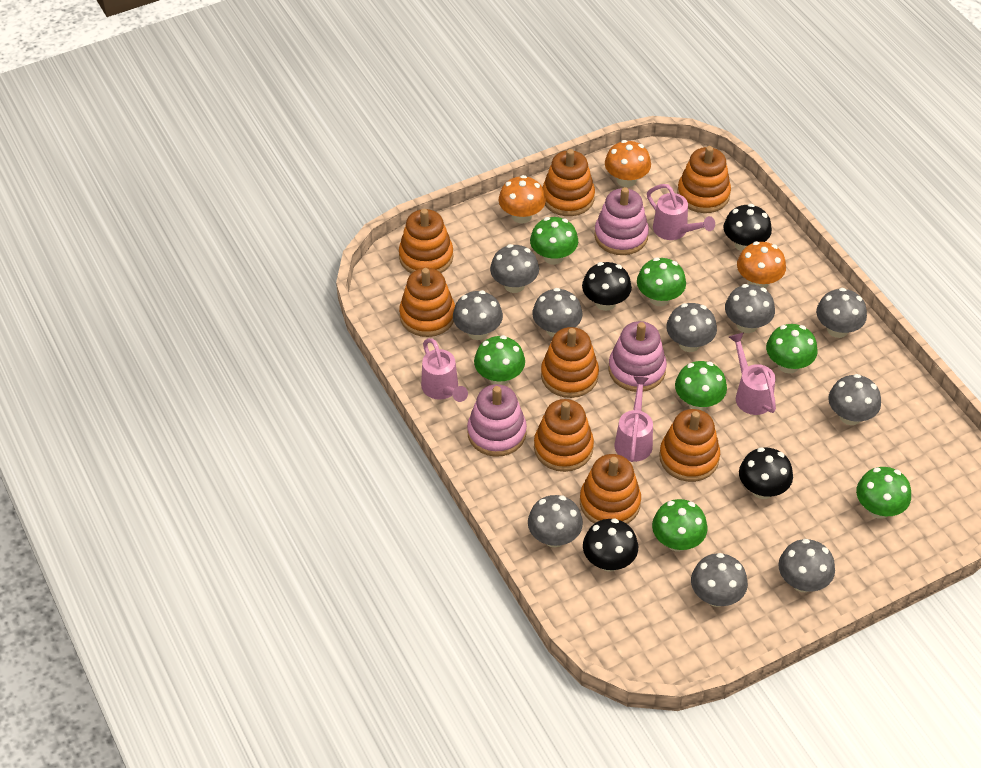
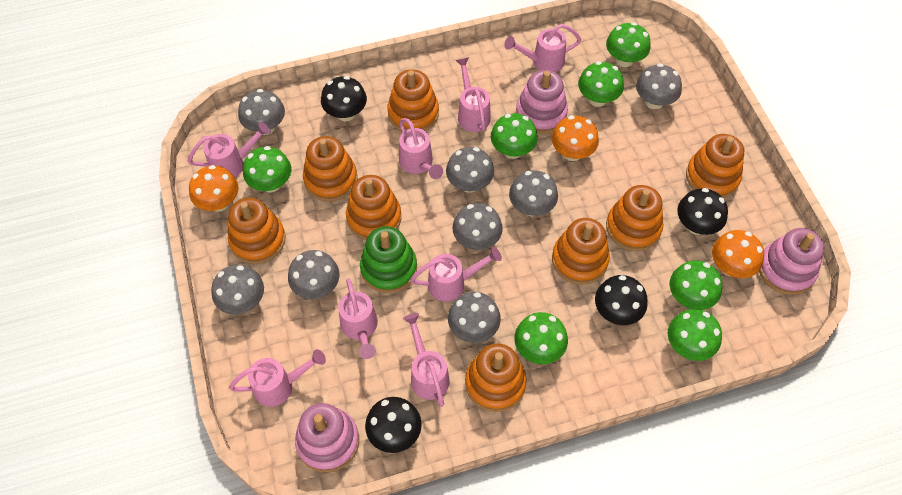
green stacking toy: 0 -> 1
grey mushroom: 10 -> 8
pink watering can: 4 -> 8

